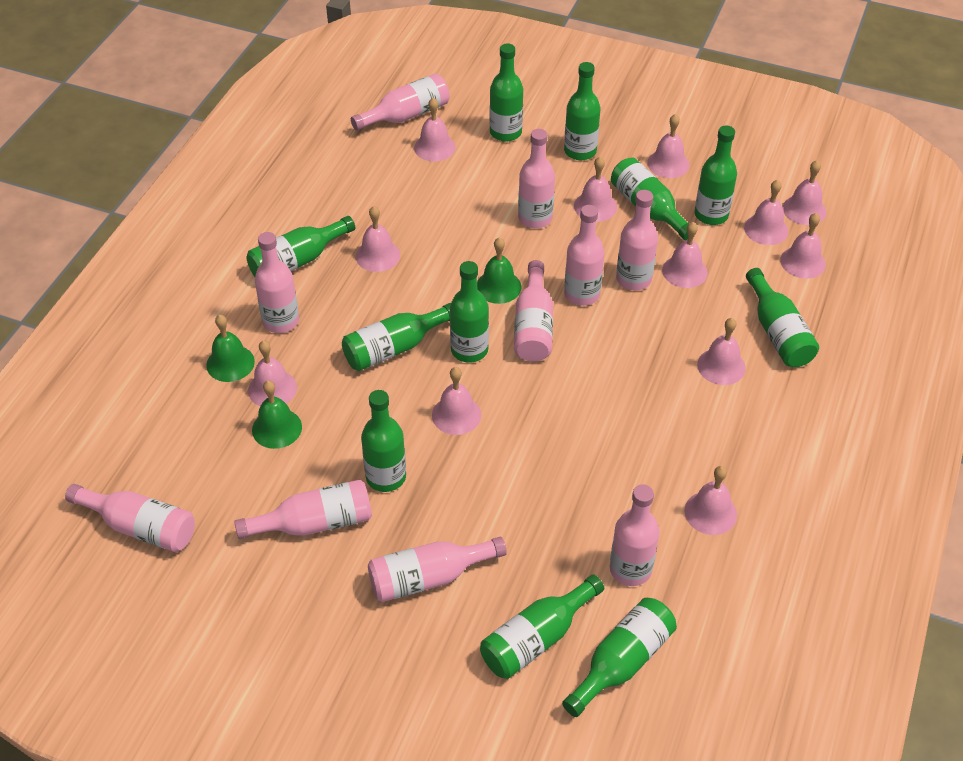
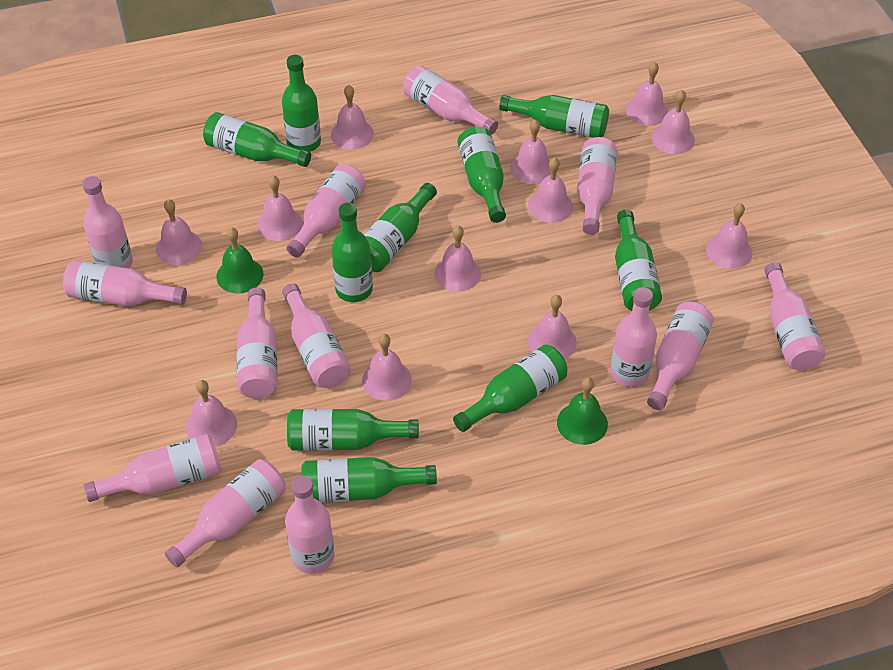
green bell: 3 -> 2
green bottle: 11 -> 10
pink bottle: 10 -> 13

